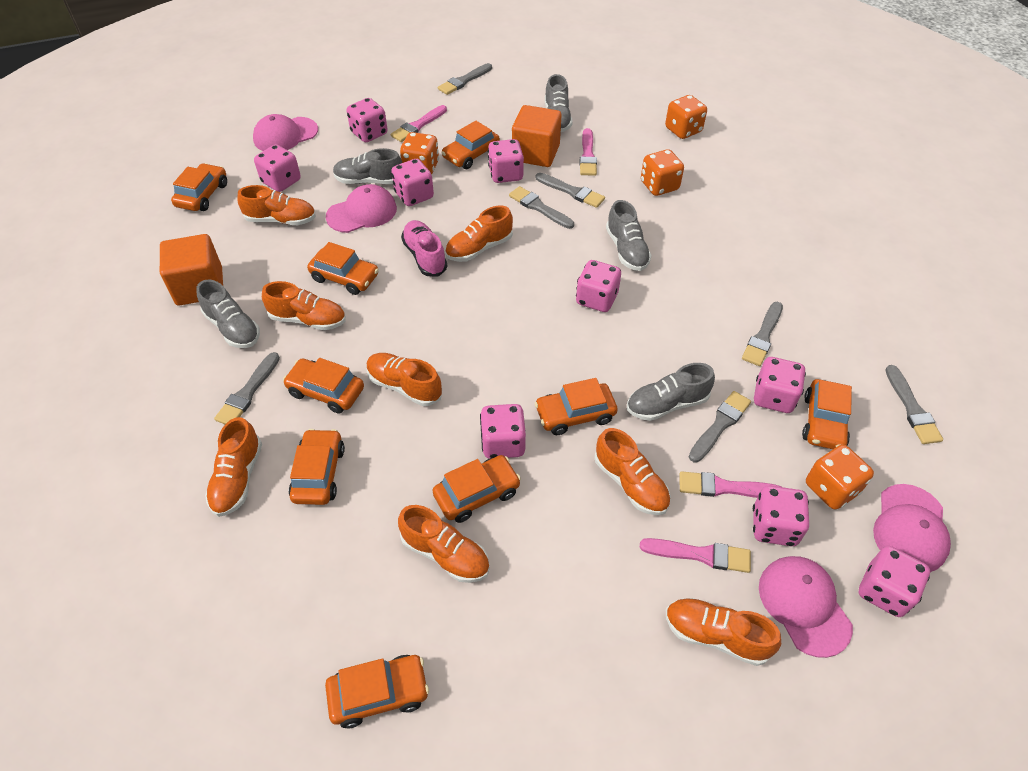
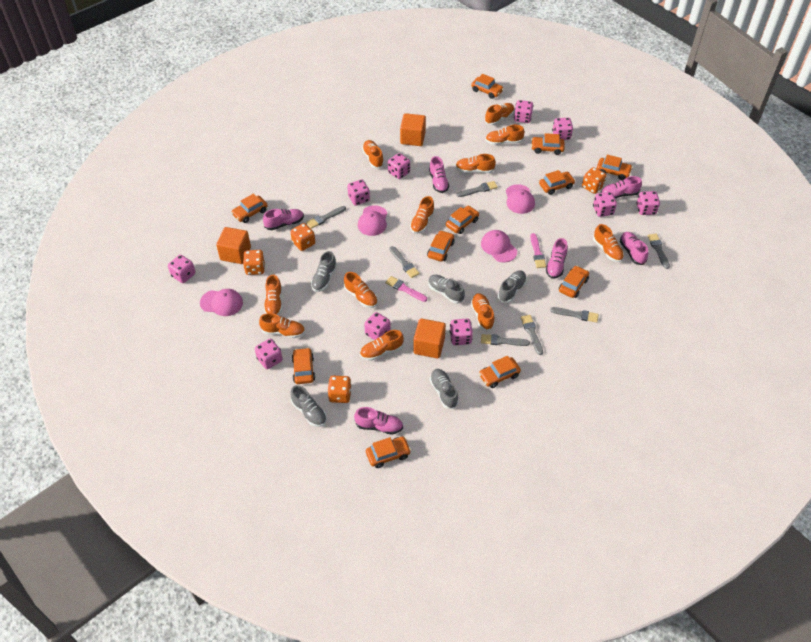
orange car: 9 -> 11
orange cube: 2 -> 3
orange shoe: 8 -> 11
pink brush: 4 -> 2
pink dice: 9 -> 10
pink shoe: 1 -> 6

